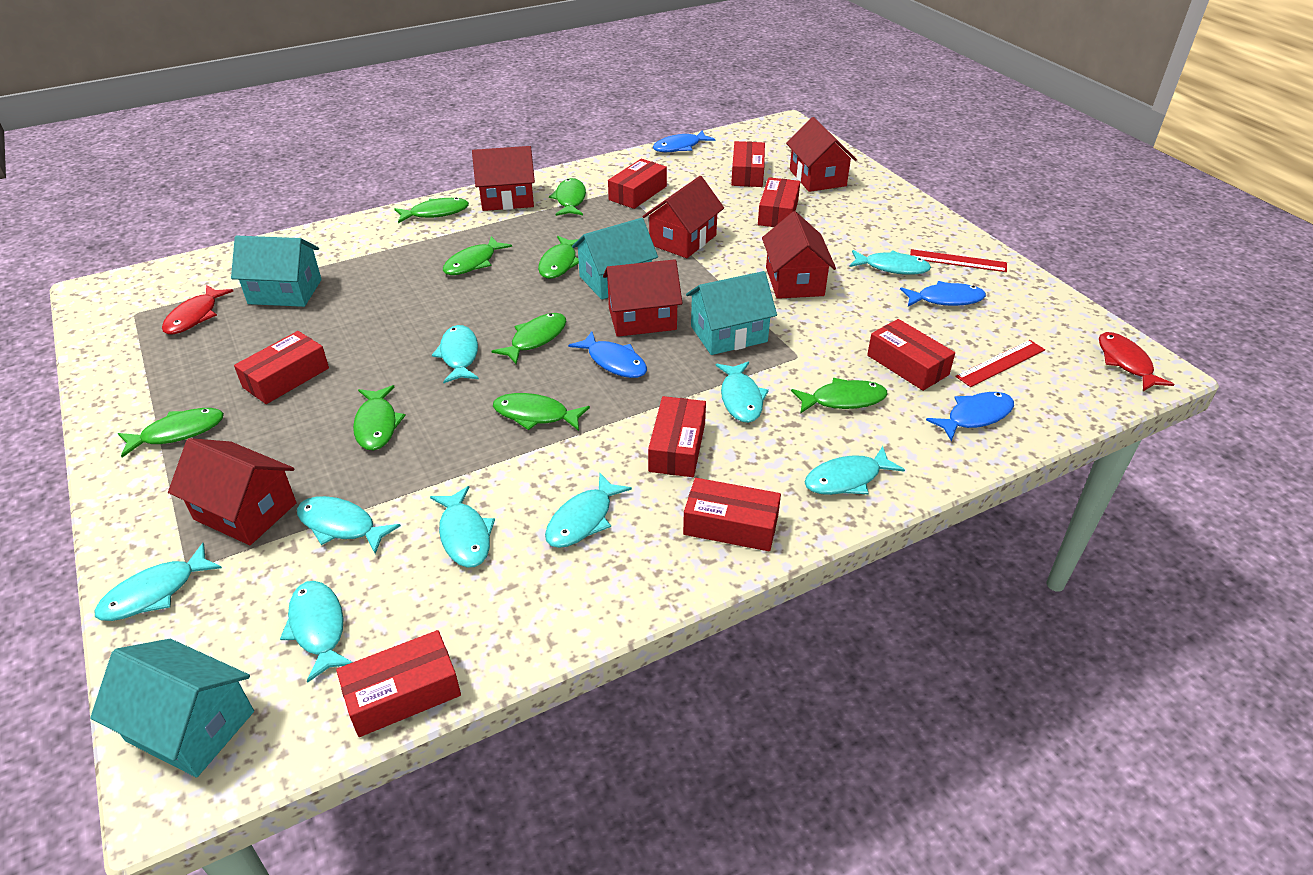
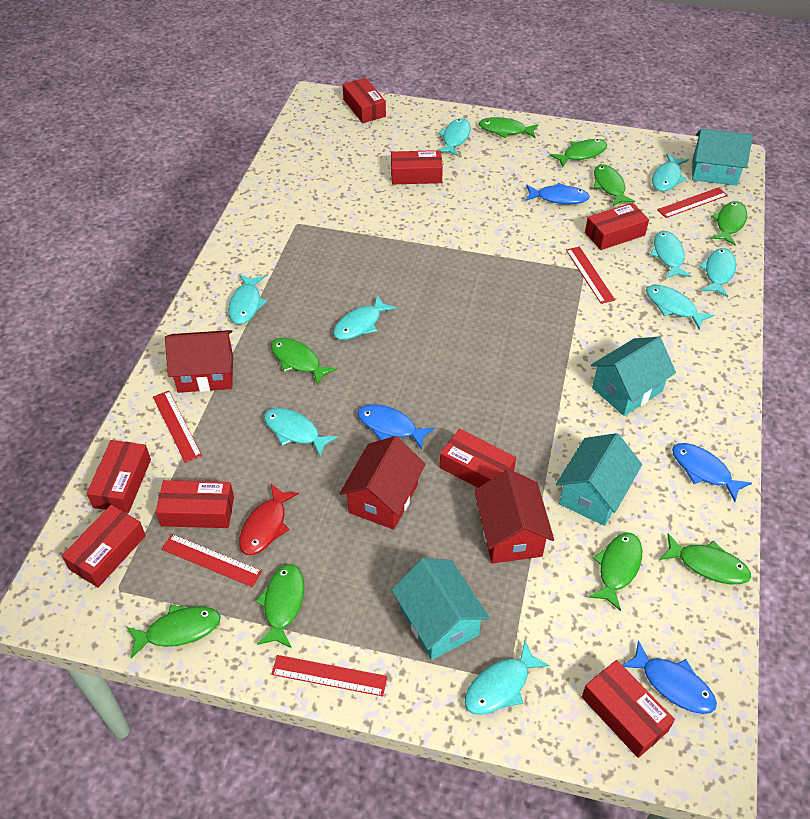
red fish: 2 -> 1
red house: 6 -> 3
red ruler: 2 -> 5

